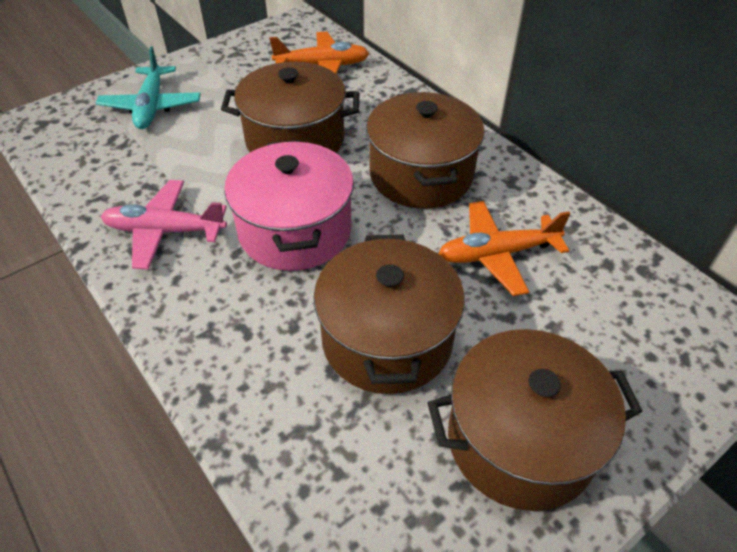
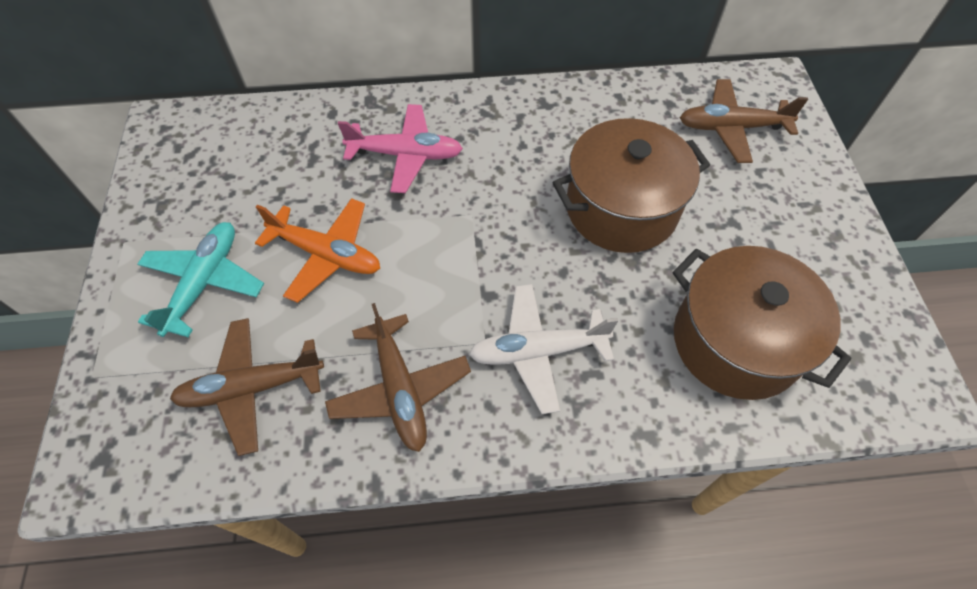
brown plane: 0 -> 3
brown pot: 4 -> 2
orange plane: 2 -> 1
pink pot: 1 -> 0
white plane: 0 -> 1

